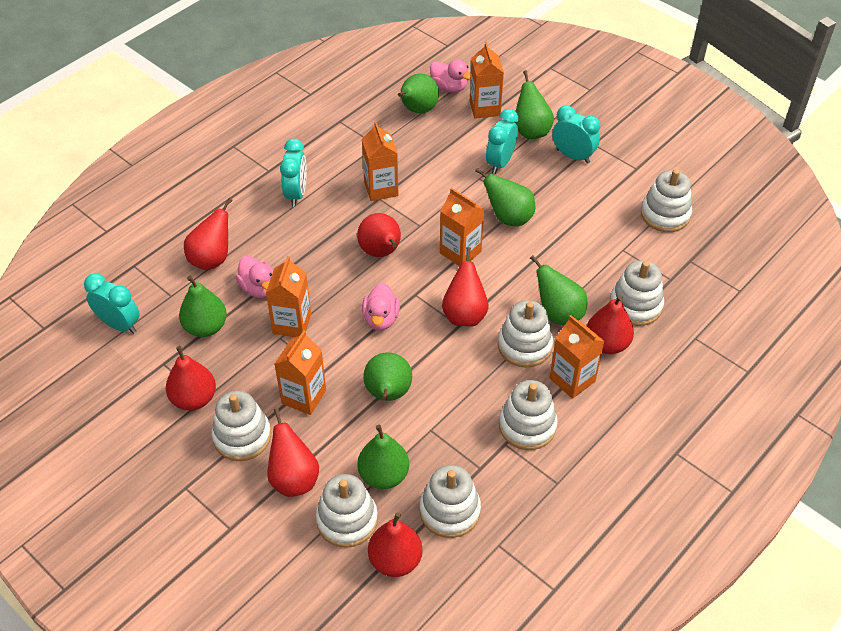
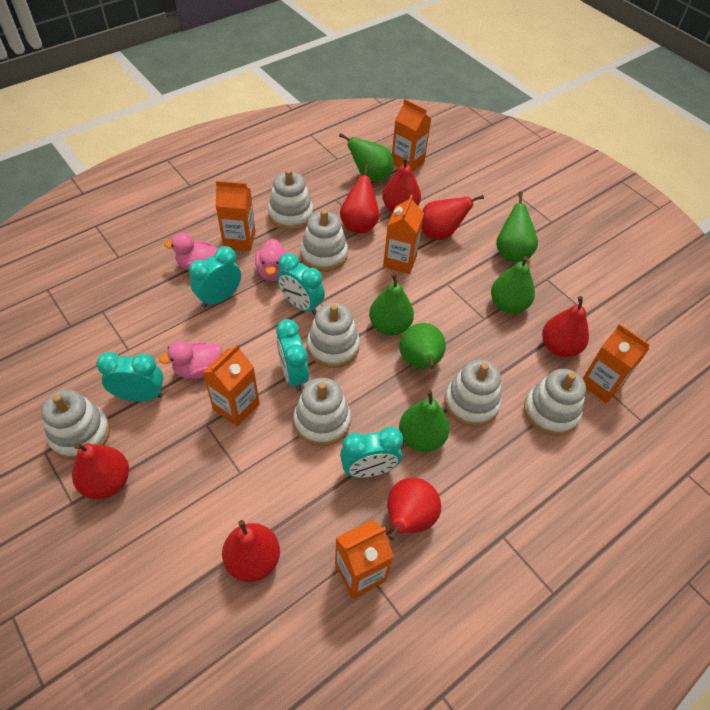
green pear: 7 -> 6
turquoise clock: 4 -> 5

